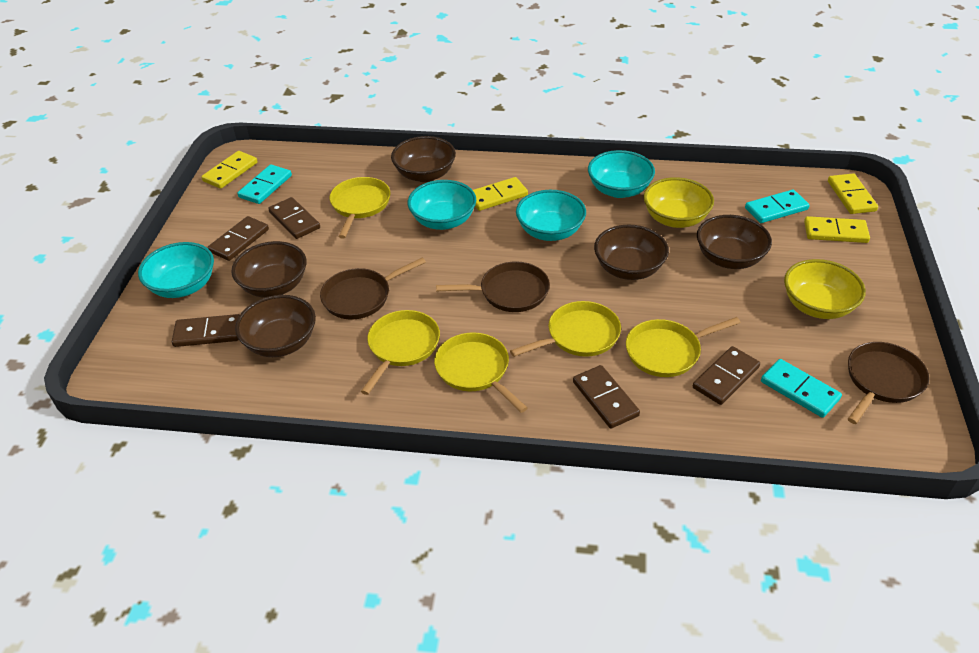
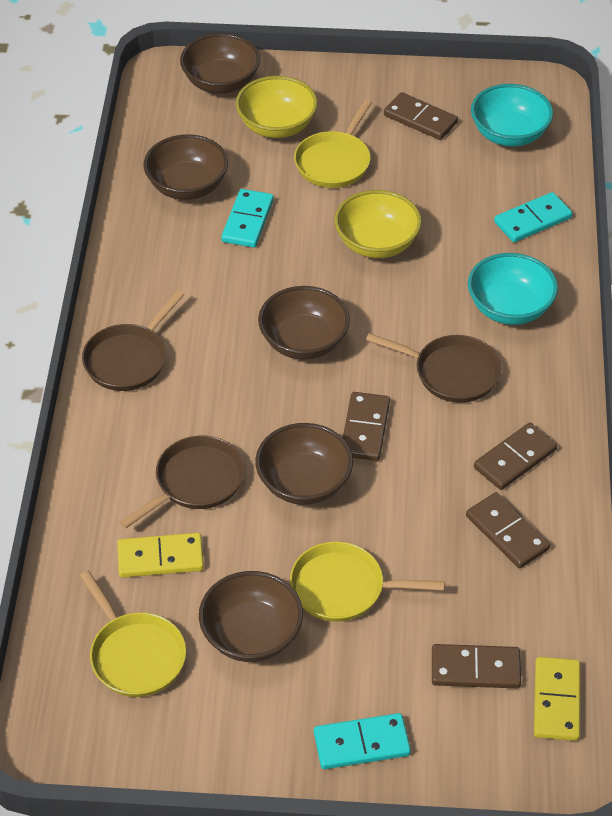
turquoise bowl: 4 -> 2
yellow domino: 4 -> 2
yellow pan: 5 -> 3

